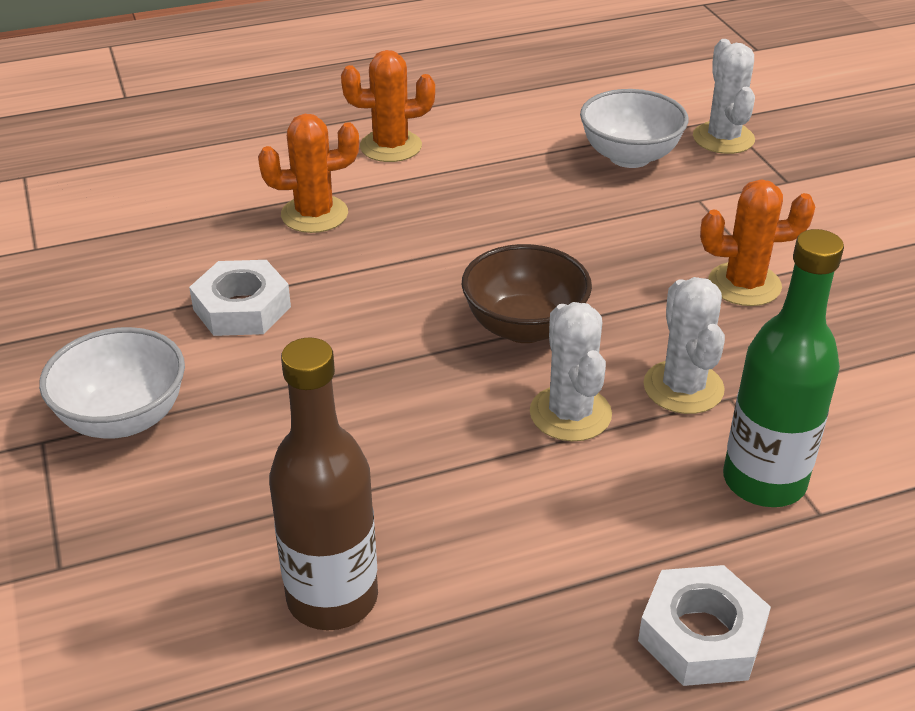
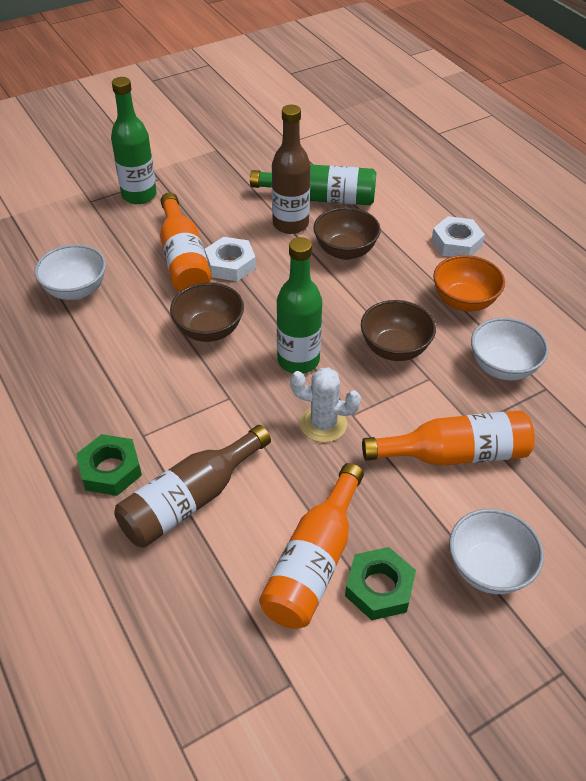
brown bottle: 1 -> 2
brown bowl: 1 -> 3
green bottle: 1 -> 3
green nut: 0 -> 2
orange bottle: 0 -> 3
orange bowl: 0 -> 1
orange cactus: 3 -> 0
white bowl: 2 -> 3
white cactus: 3 -> 1

